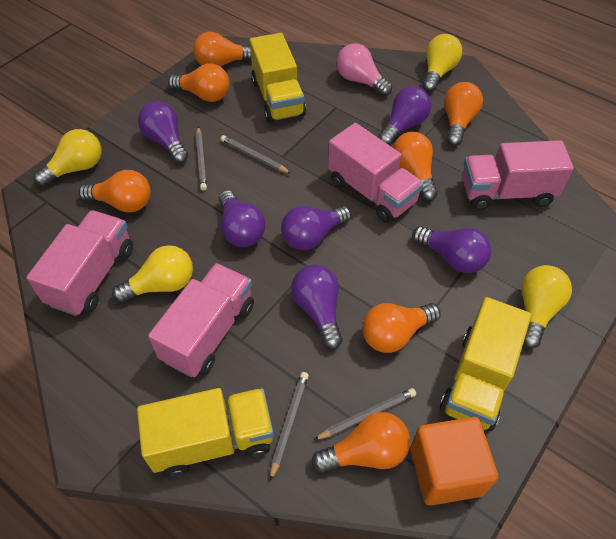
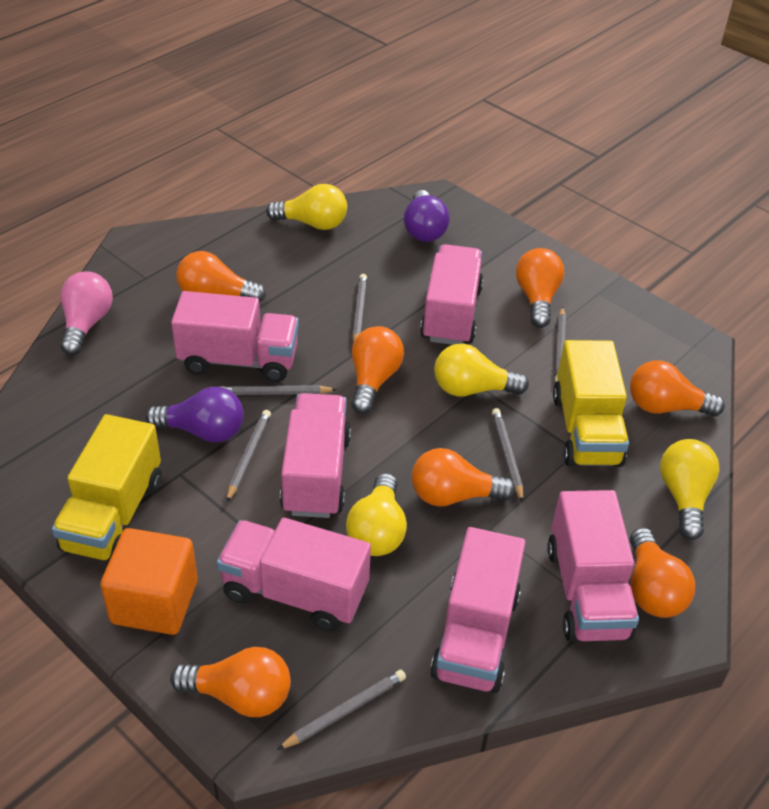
grey pencil: 4 -> 6
pink truck: 4 -> 6
purple light bulb: 6 -> 2
yellow truck: 3 -> 2

